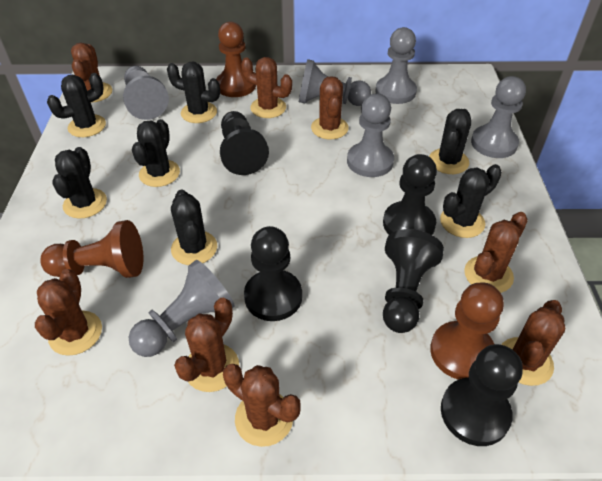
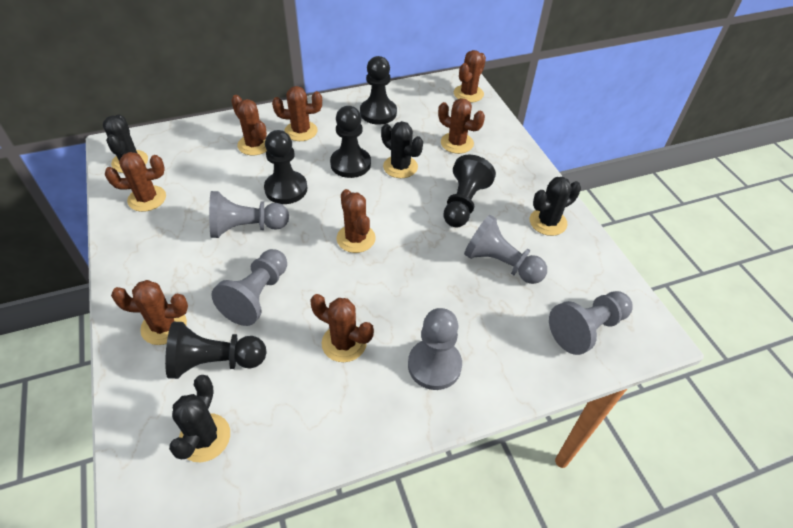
black cactus: 7 -> 4
brown pawn: 3 -> 0
grey pawn: 6 -> 5

